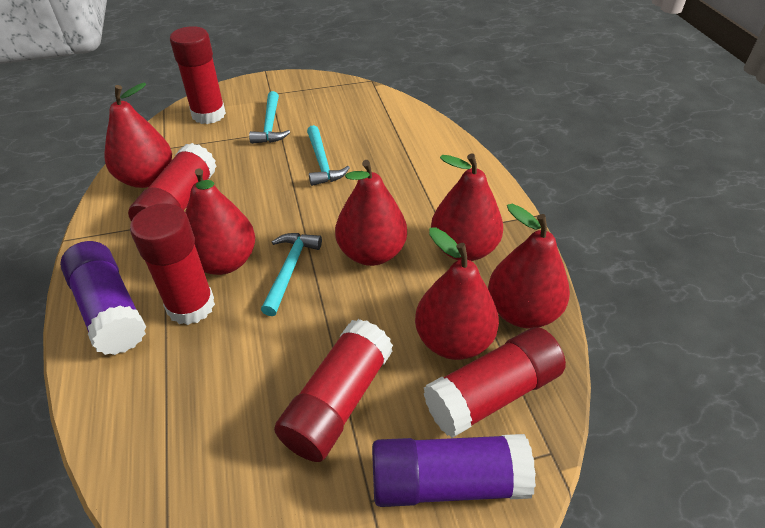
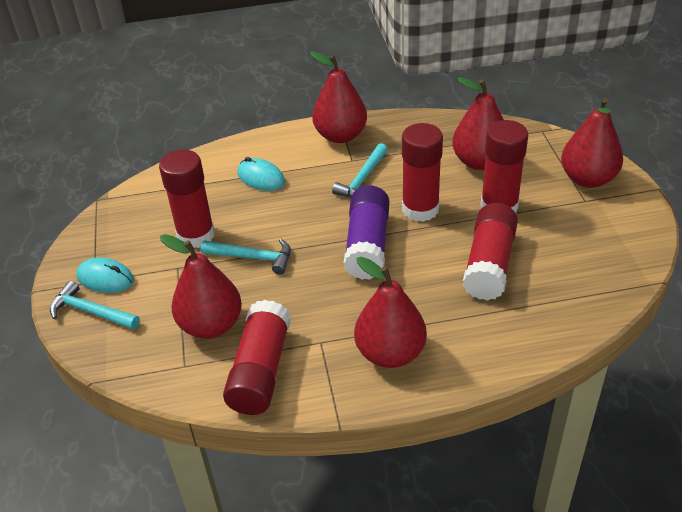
purple glue stick: 2 -> 1
red pear: 6 -> 5
turquoise mouse: 0 -> 2

